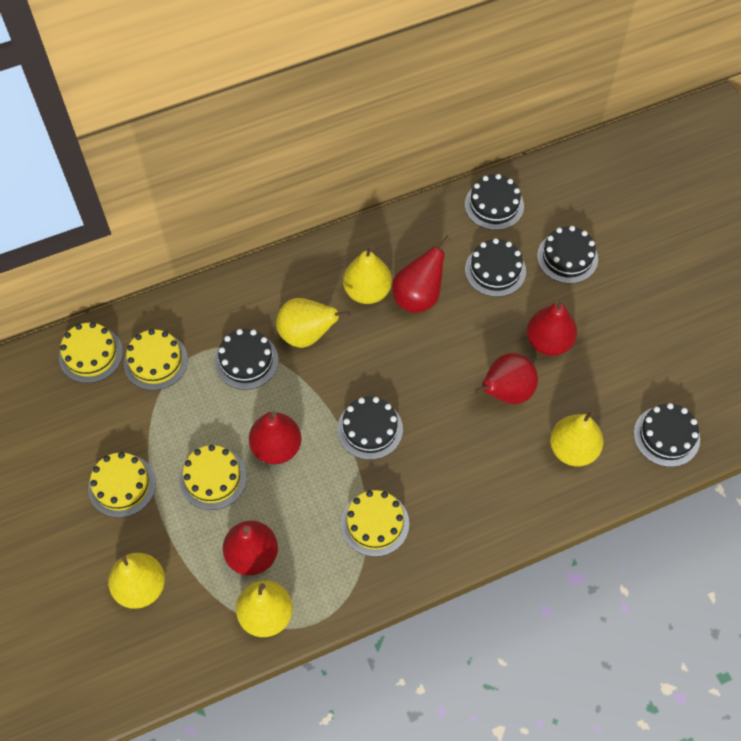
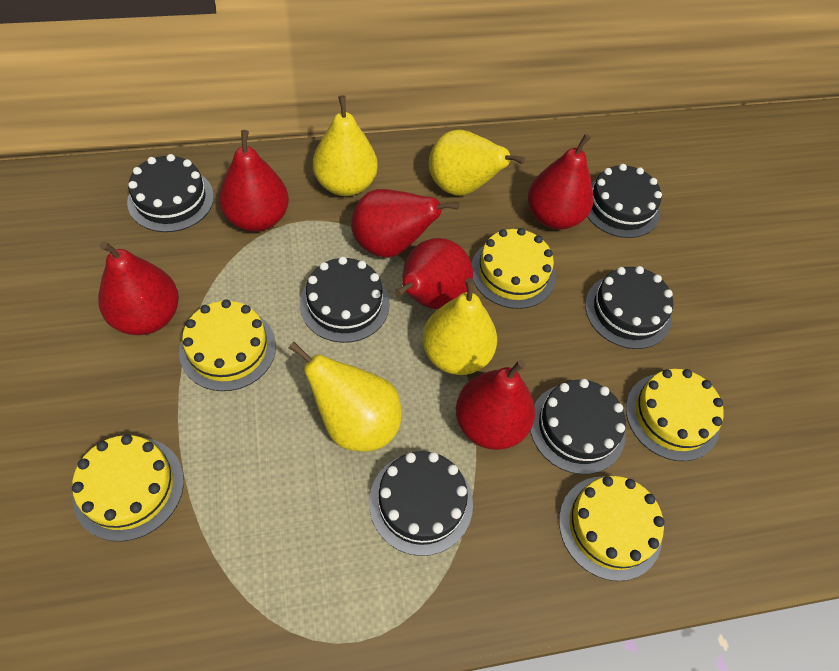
red pear: 5 -> 6
yellow pear: 5 -> 4

